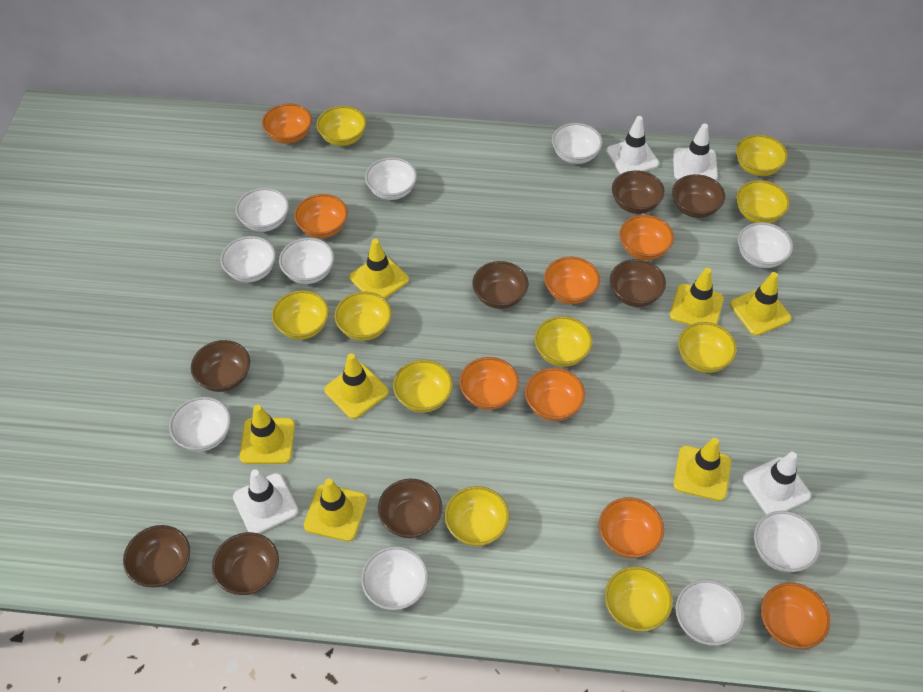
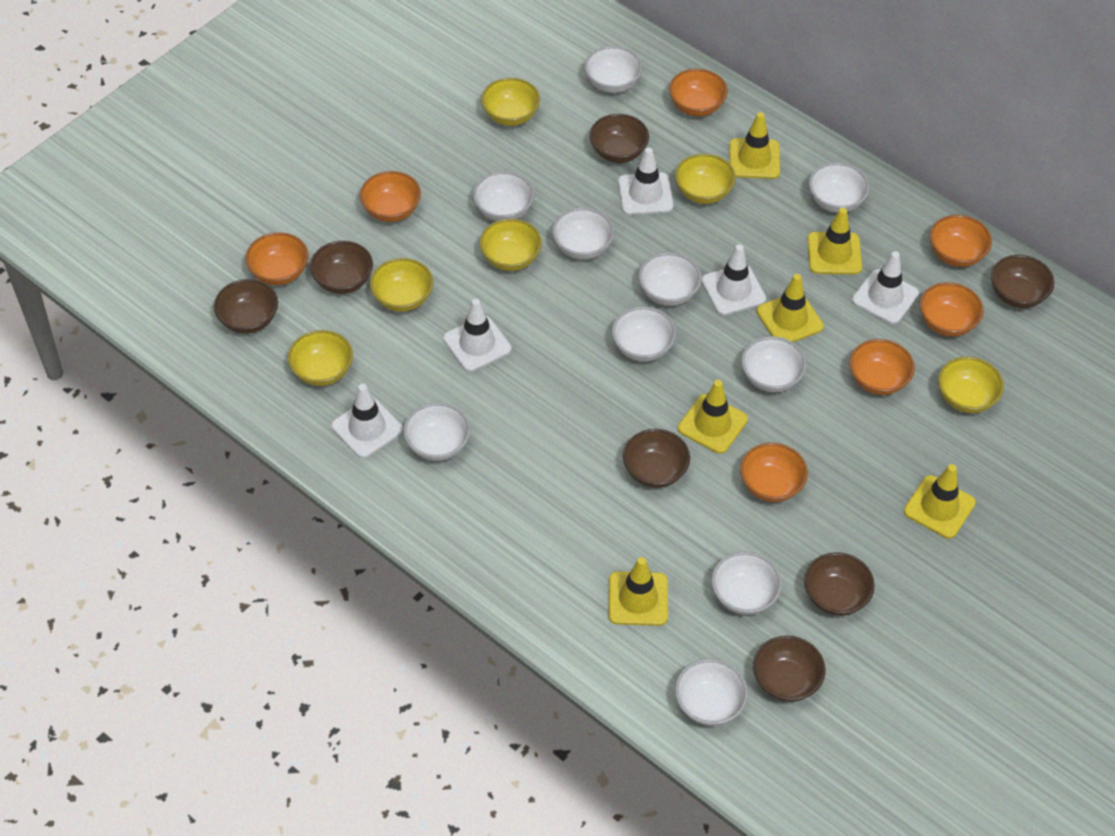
brown bowl: 8 -> 7
orange bowl: 8 -> 7
white traffic cone: 4 -> 5
yellow bowl: 10 -> 6
yellow traffic cone: 7 -> 6

